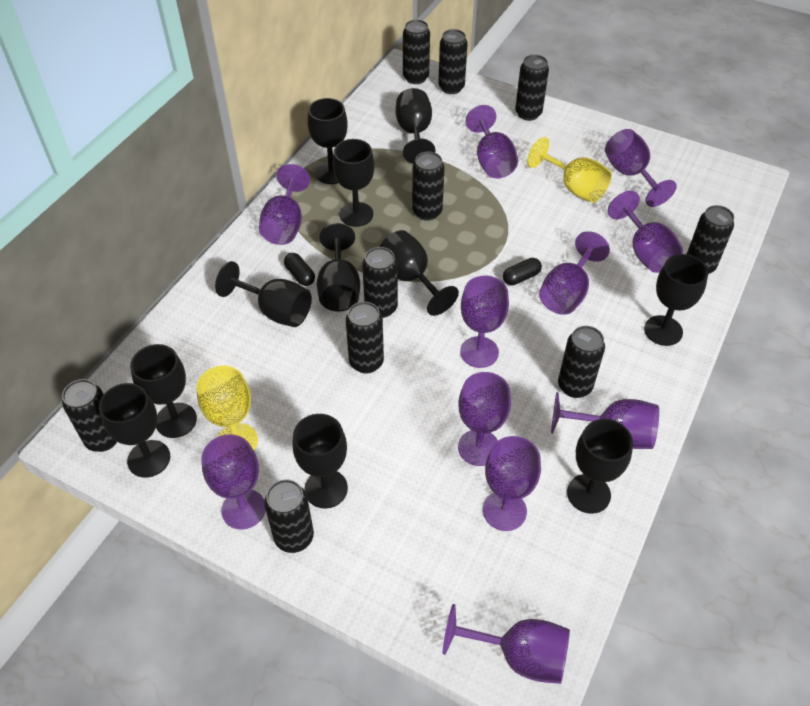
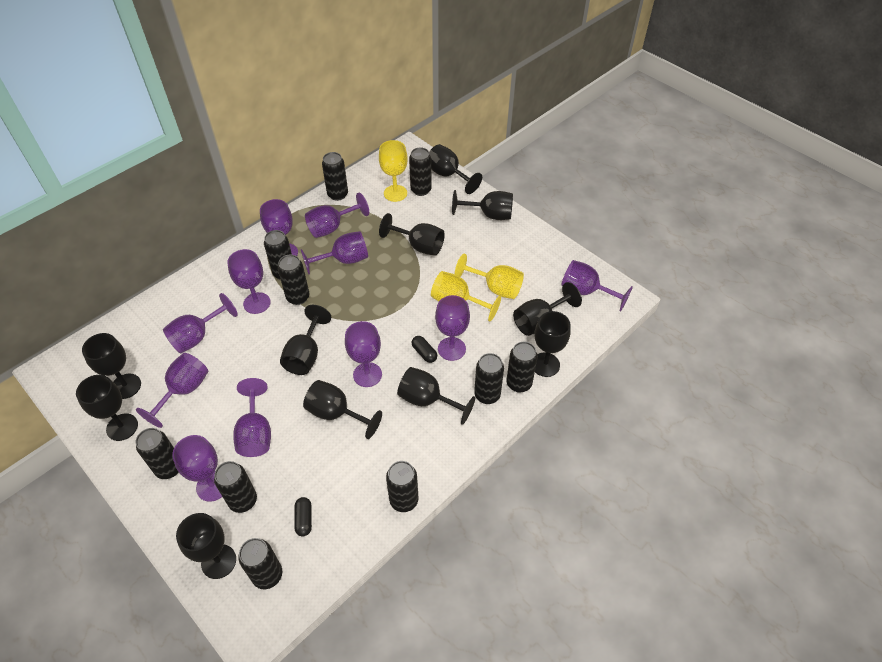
yellow goblet: 2 -> 3

